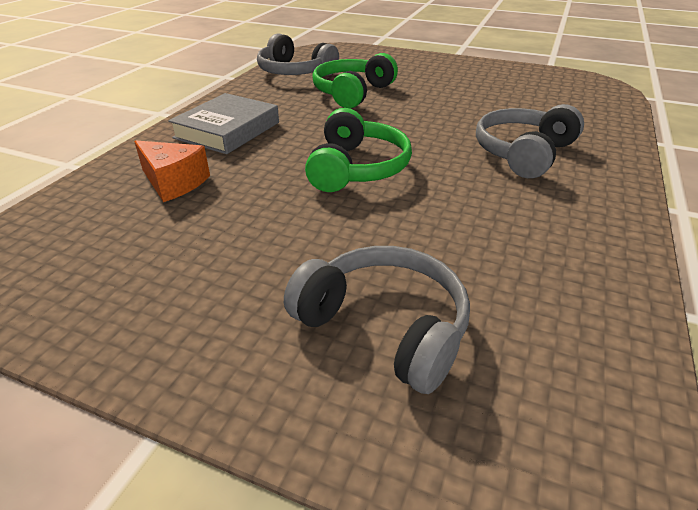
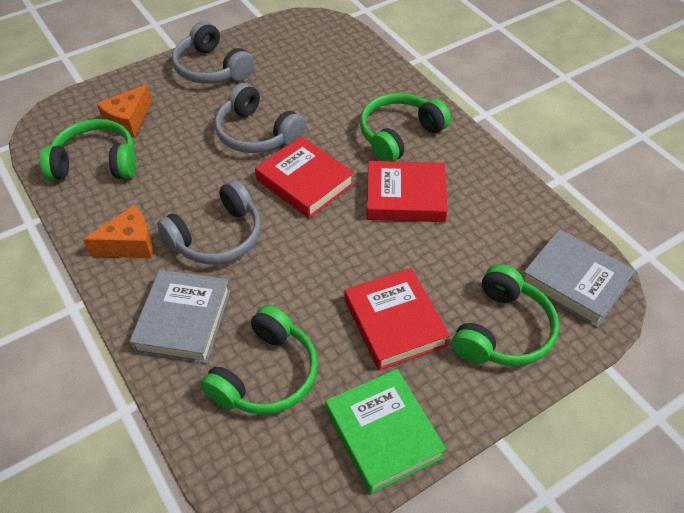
green book: 0 -> 1
green headphones: 2 -> 4
grey book: 1 -> 2
orange cheese: 1 -> 2
red book: 0 -> 3

